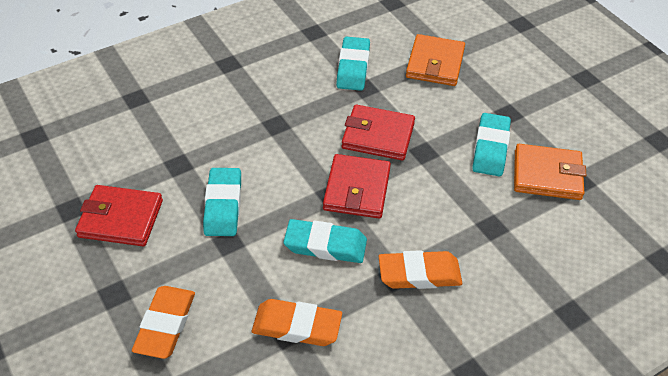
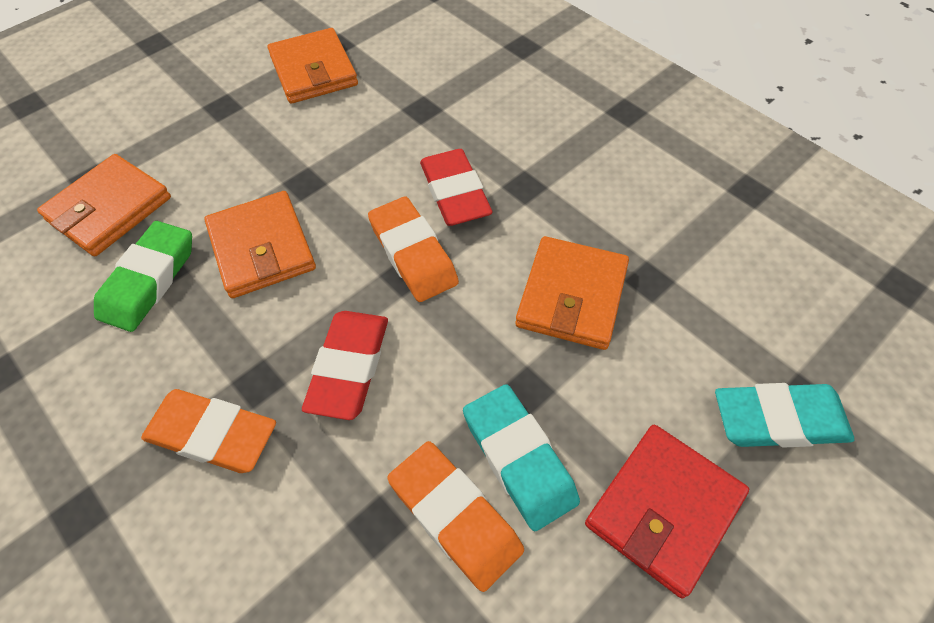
green eraser: 0 -> 1
orange wallet: 2 -> 4
red eraser: 0 -> 2
red wallet: 3 -> 1
turquoise eraser: 4 -> 2

